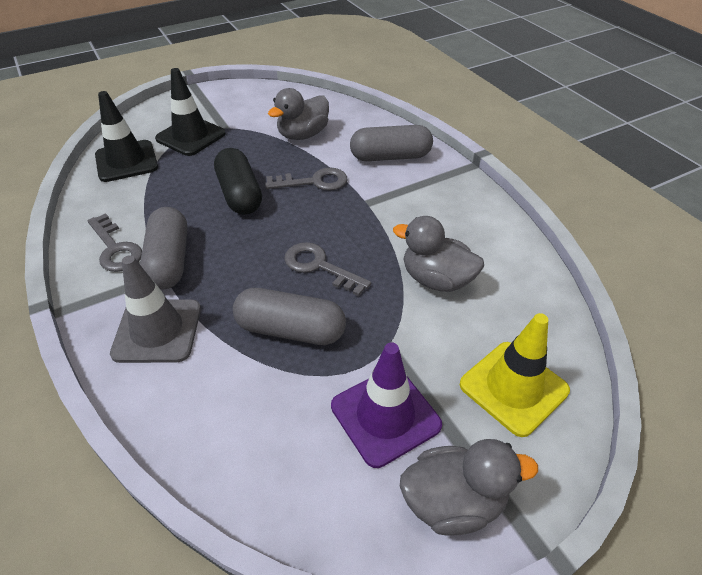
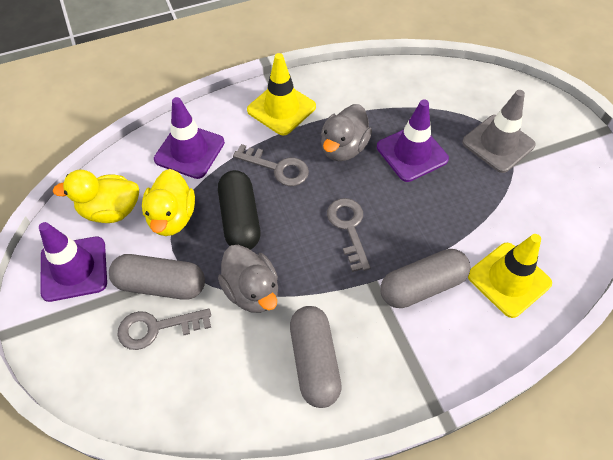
black traffic cone: 2 -> 0
grey duck: 3 -> 2
purple traffic cone: 1 -> 3
yellow duck: 0 -> 2
yellow traffic cone: 1 -> 2

